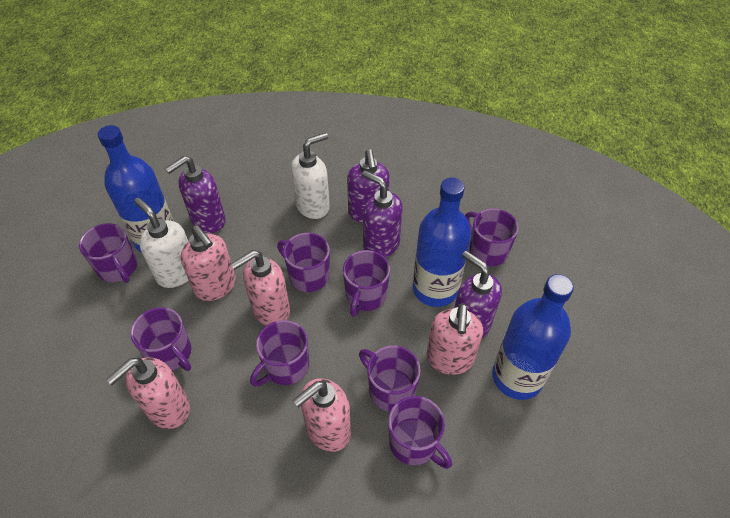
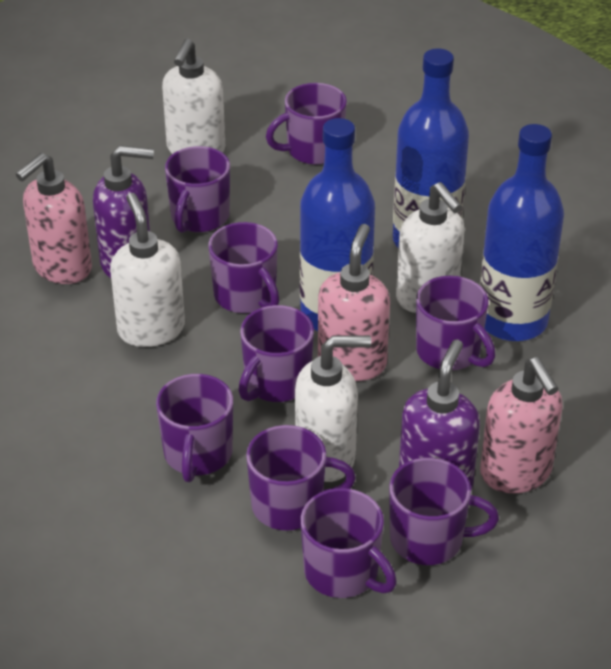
pink soap dispenser: 5 -> 3
purple mug: 8 -> 9
purple soap dispenser: 4 -> 2
white soap dispenser: 2 -> 4

